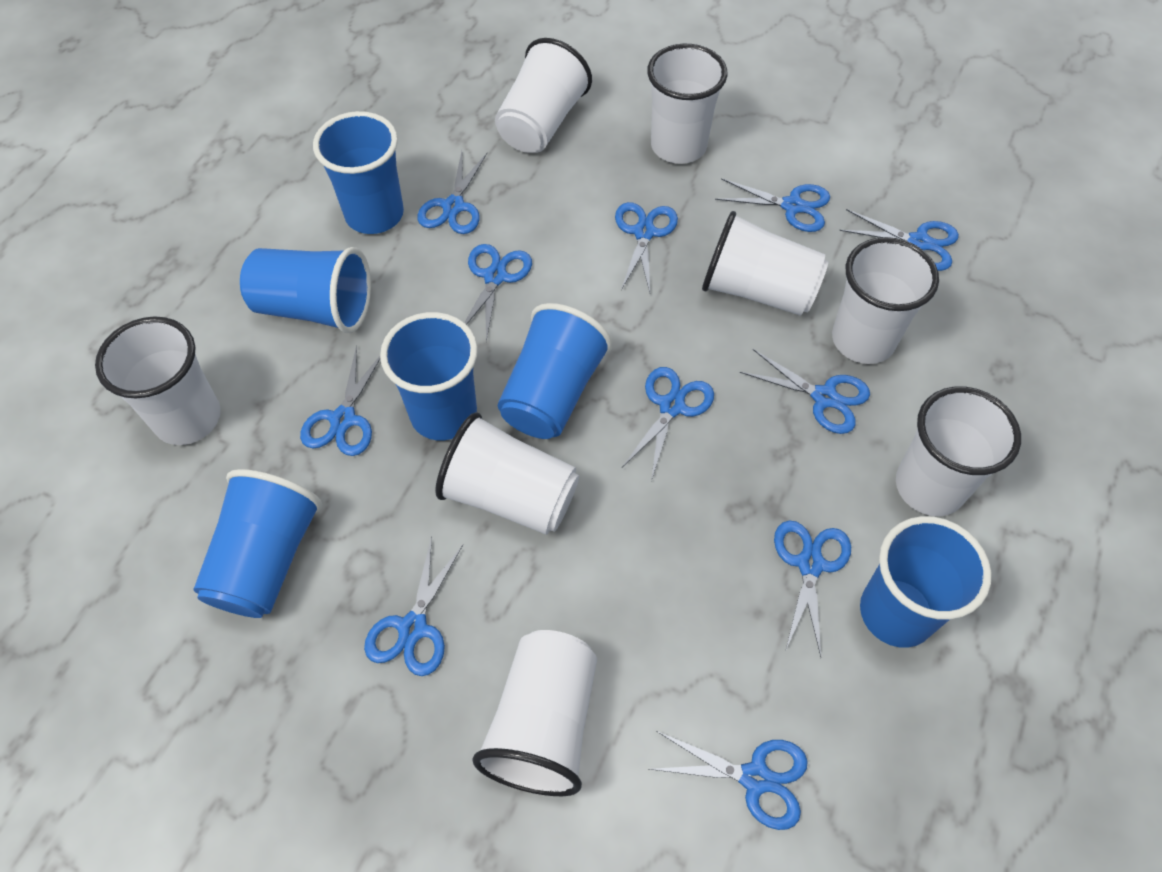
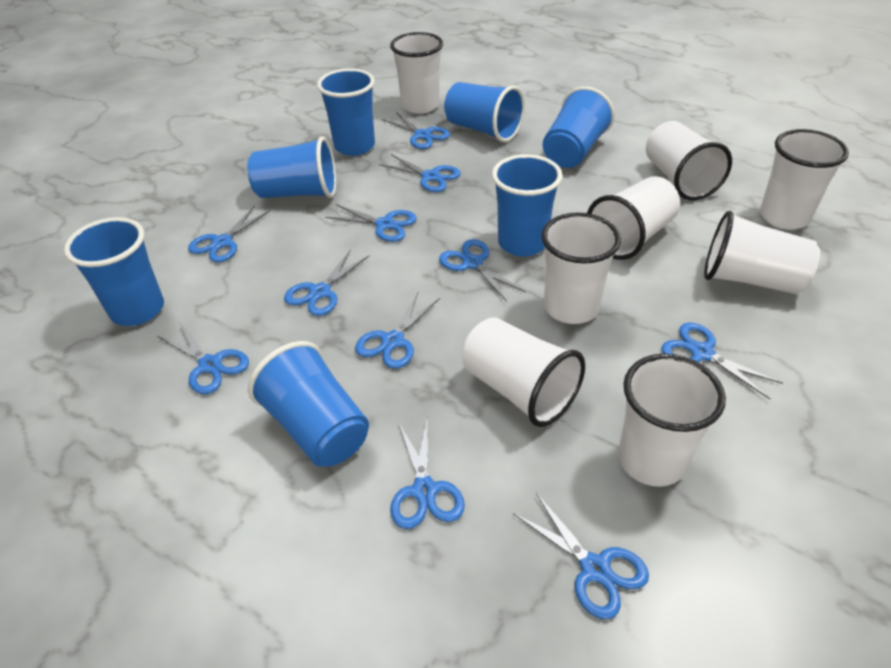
blue cup: 6 -> 7

